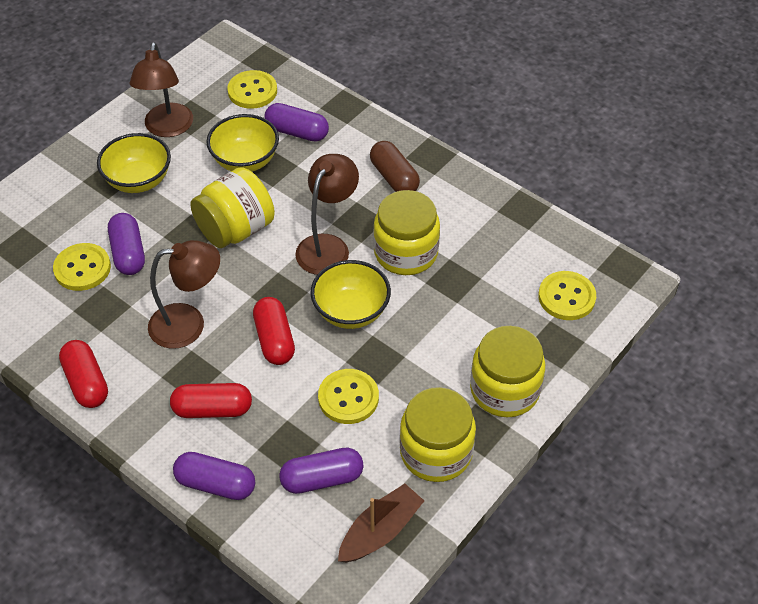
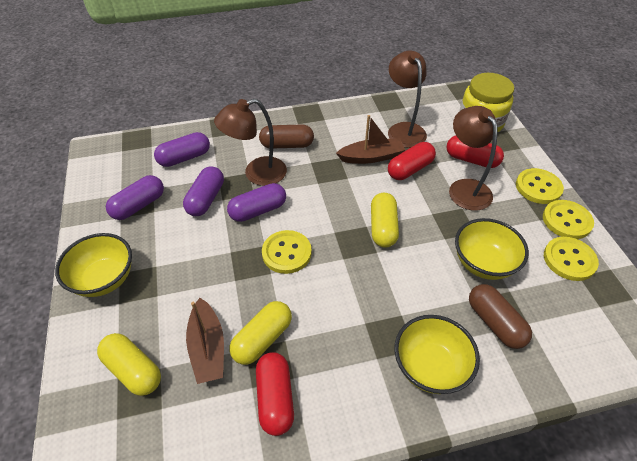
brown boat: 1 -> 2
brown capsule: 1 -> 2
yellow capsule: 0 -> 3
yellow jar: 4 -> 1

